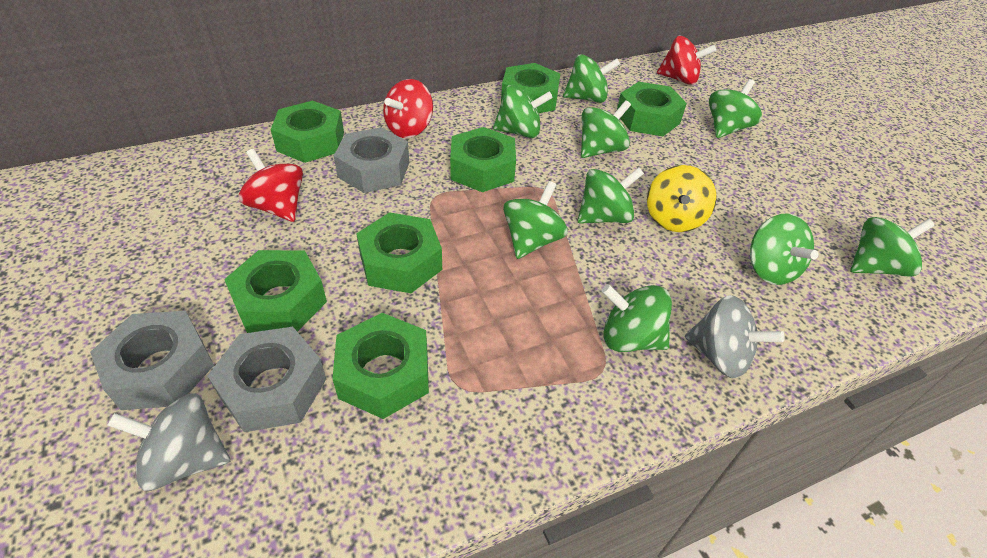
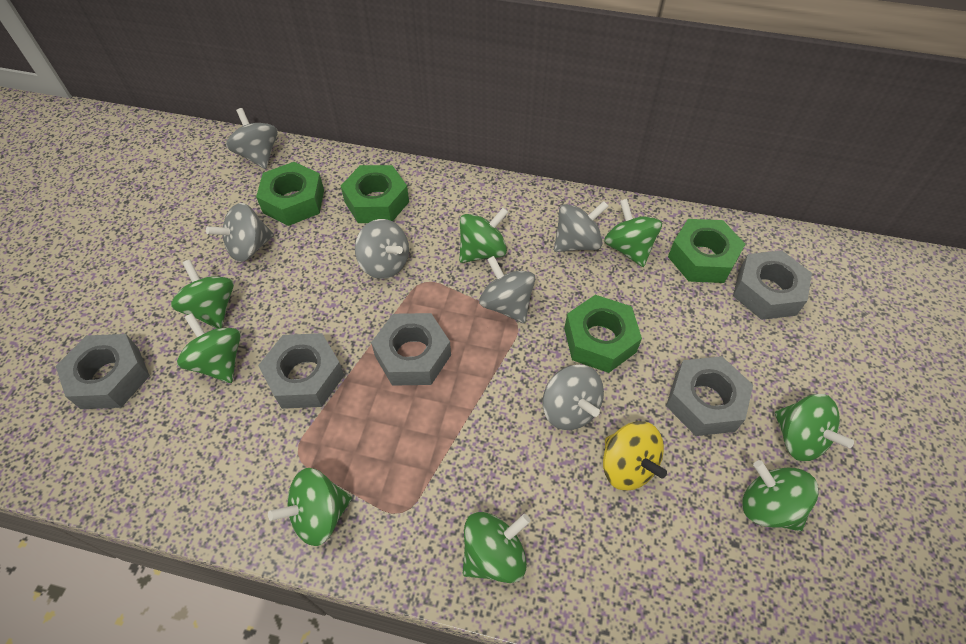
green nut: 7 -> 4
green spinning top: 9 -> 8
grey nut: 3 -> 5
grey spinning top: 2 -> 6
red spinning top: 3 -> 0

